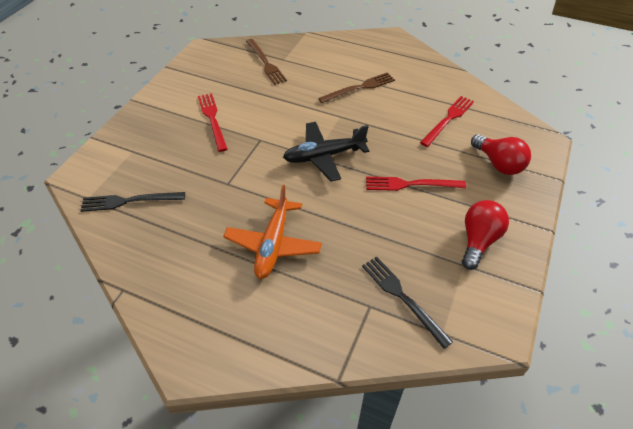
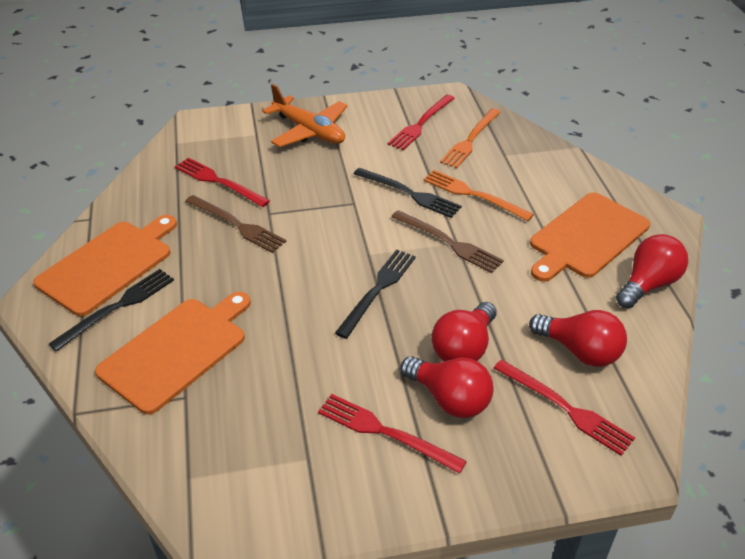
black fork: 2 -> 3
black plane: 1 -> 0
orange cutting board: 0 -> 3
orange fork: 0 -> 2
red fork: 3 -> 4
red light bulb: 2 -> 4

